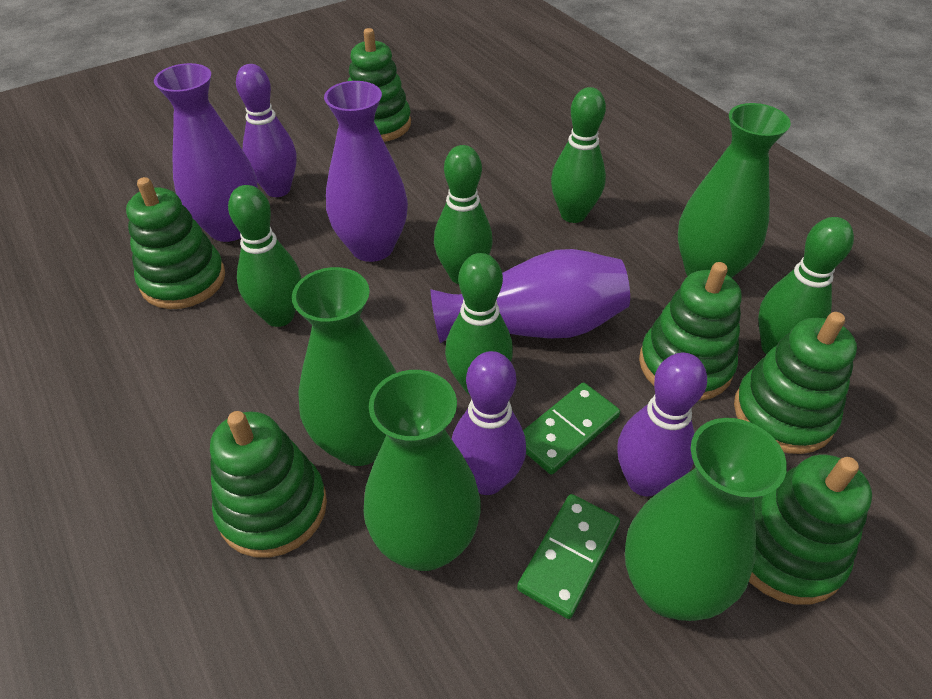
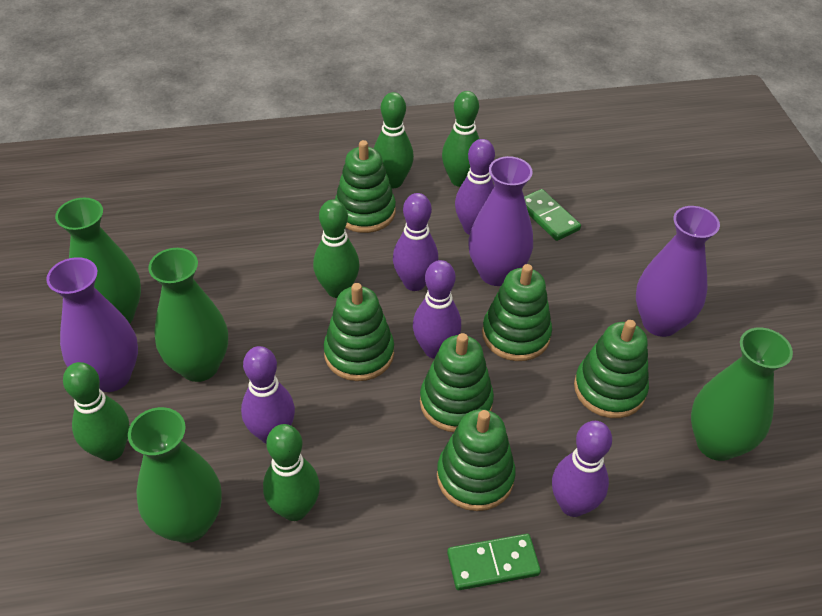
purple bowling pin: 3 -> 5

